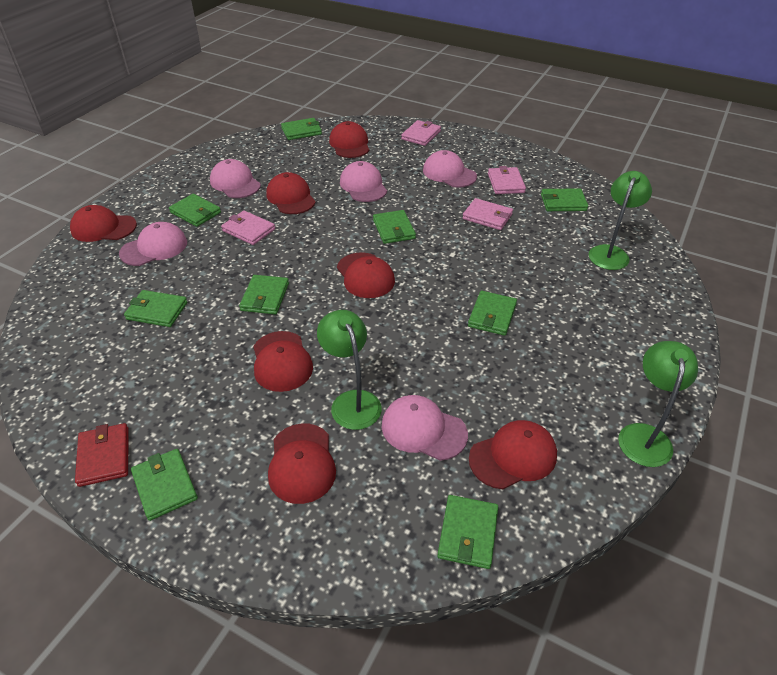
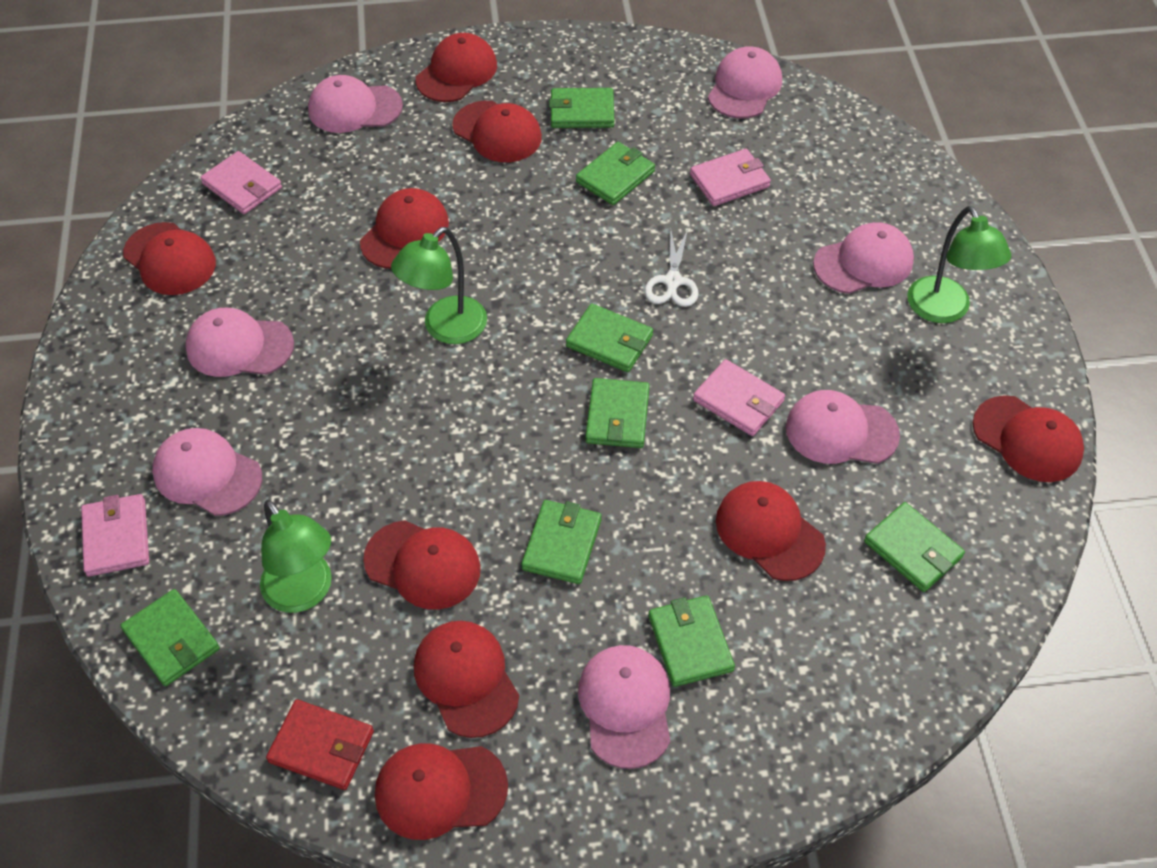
green wallet: 9 -> 8
pink cap: 5 -> 7
red cap: 7 -> 9
white scissors: 0 -> 1

